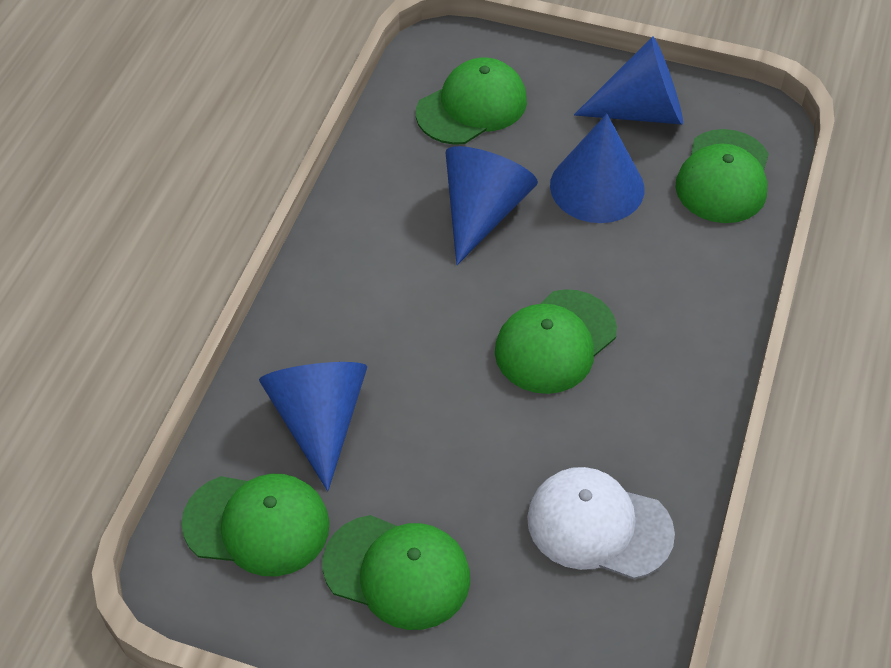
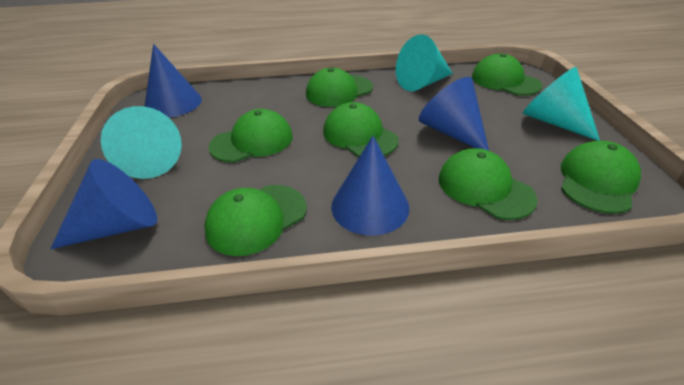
green cap: 5 -> 7
turquoise cone: 0 -> 3
white cap: 1 -> 0

